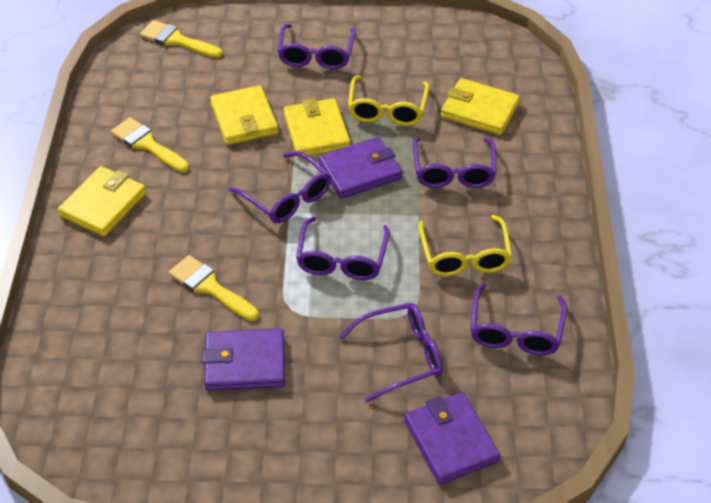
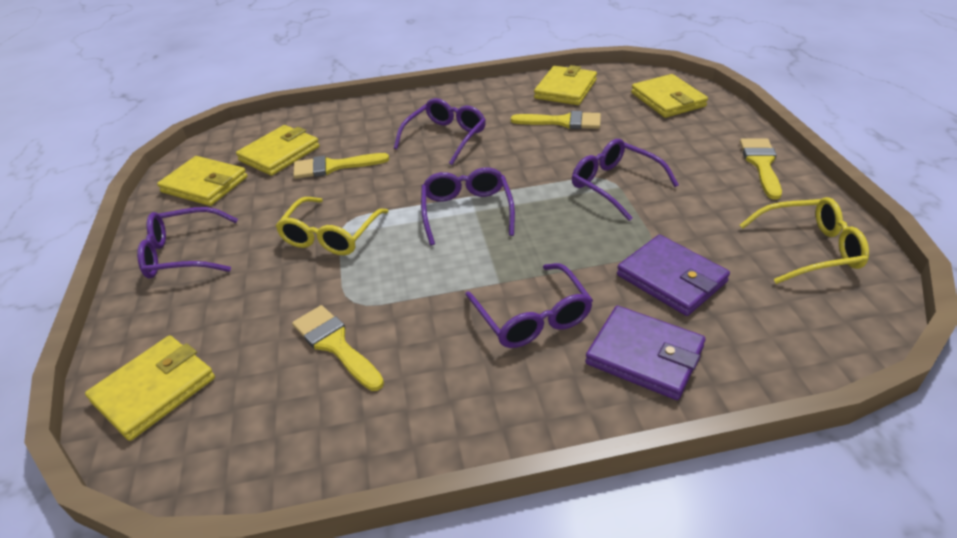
purple glasses: 6 -> 5
purple wallet: 3 -> 2
yellow brush: 3 -> 4
yellow wallet: 4 -> 5

